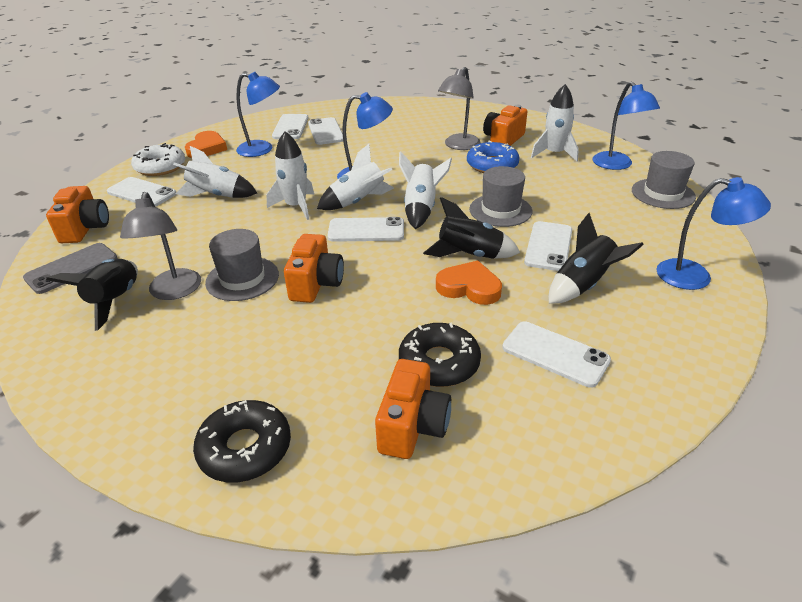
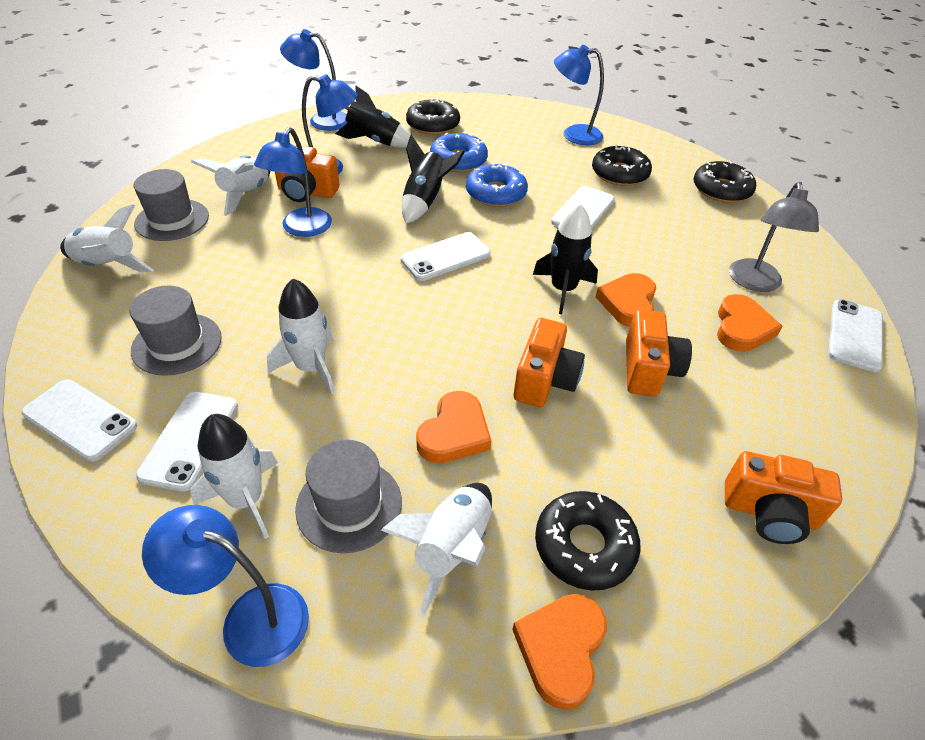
black donut: 2 -> 4
blue donut: 1 -> 2
blue lamp: 4 -> 5
grey lamp: 2 -> 1
grey phone: 1 -> 0
orange heart: 2 -> 4
white donut: 1 -> 0
white phone: 6 -> 5

